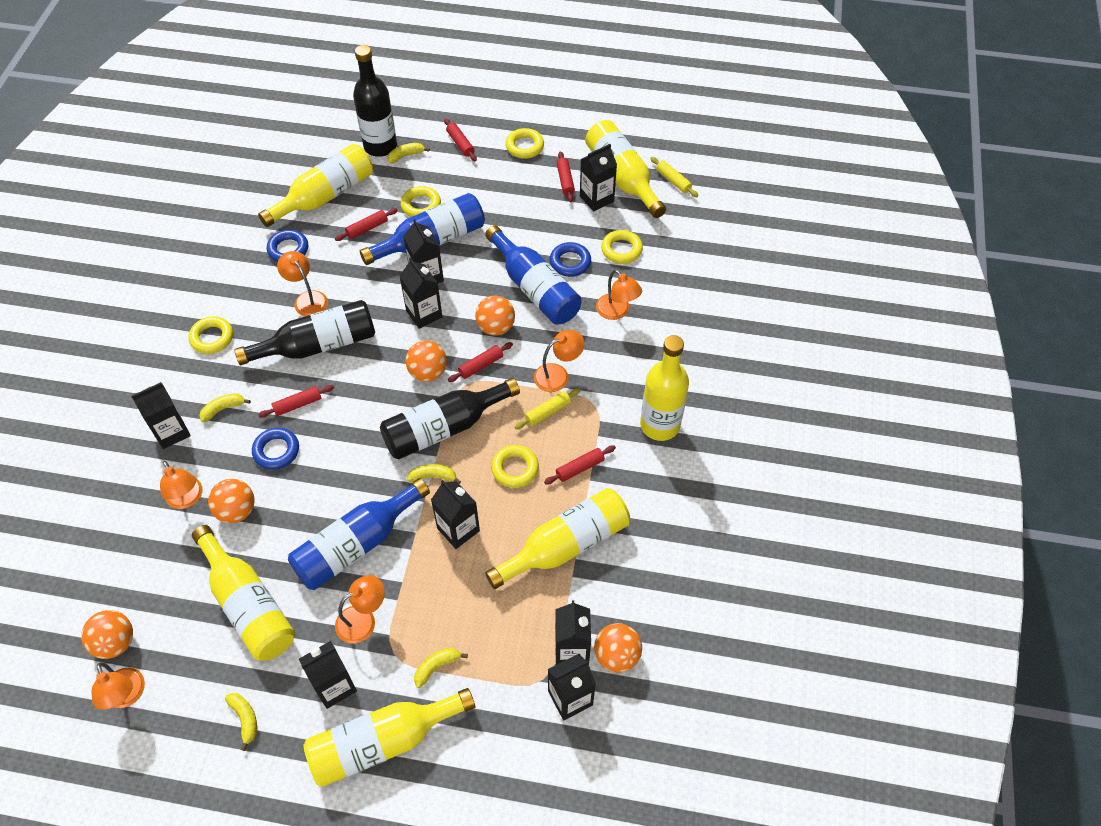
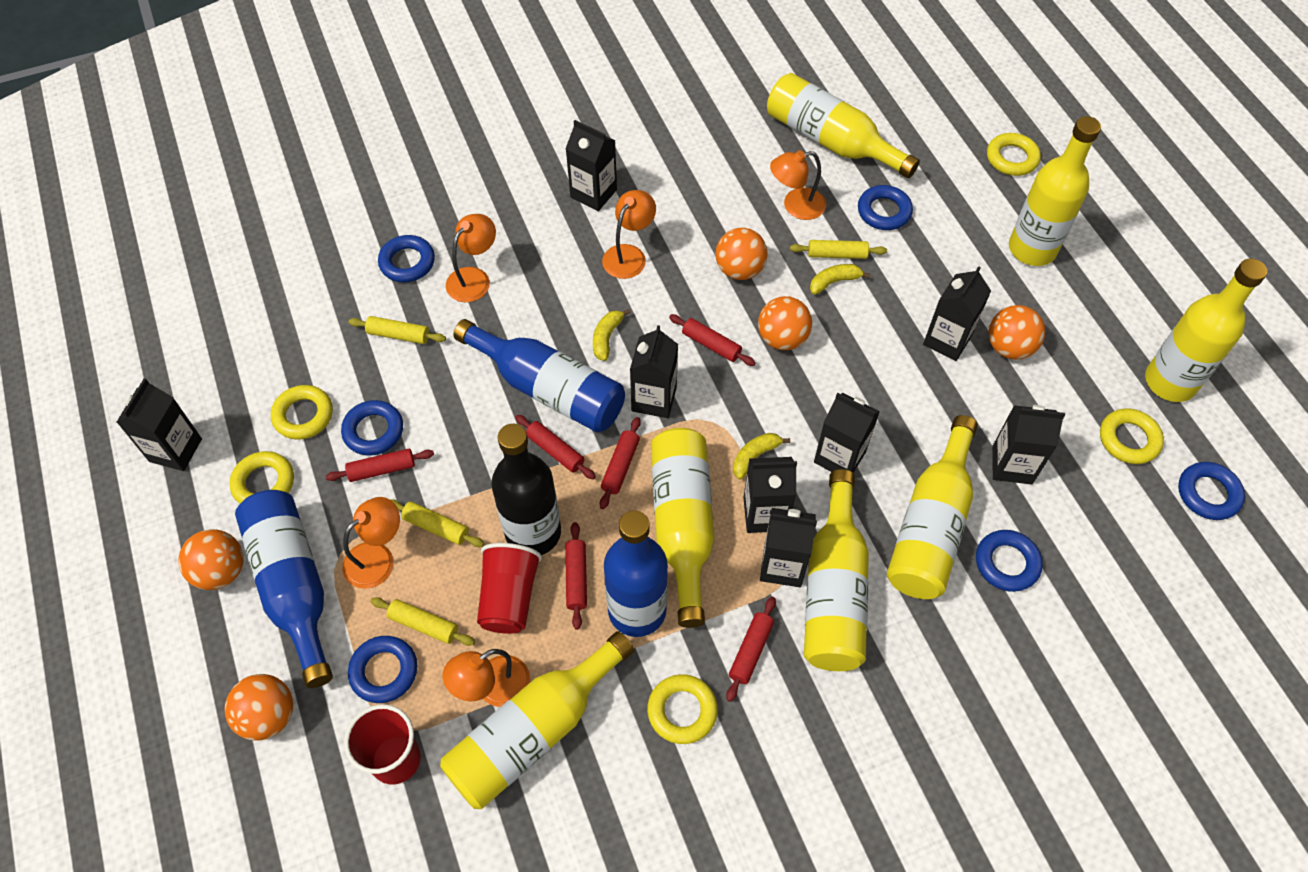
black bottle: 3 -> 1
blue ring: 3 -> 6
orange lamp: 6 -> 5
red cup: 0 -> 2
yellow banana: 5 -> 3
yellow bottle: 6 -> 7
yellow rolling pin: 2 -> 4

